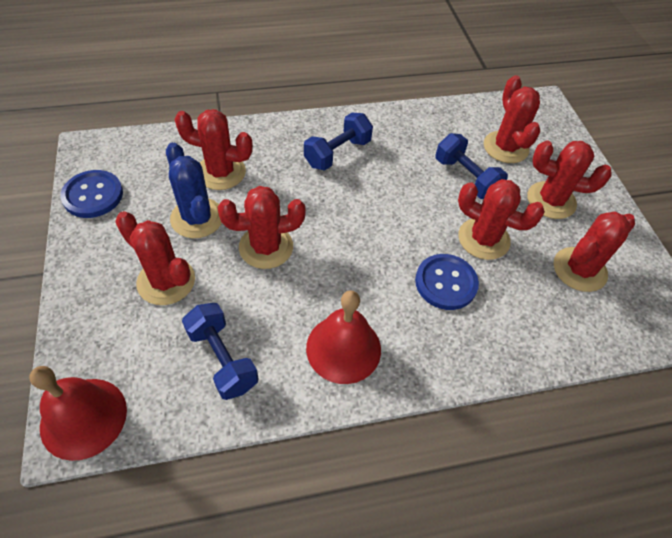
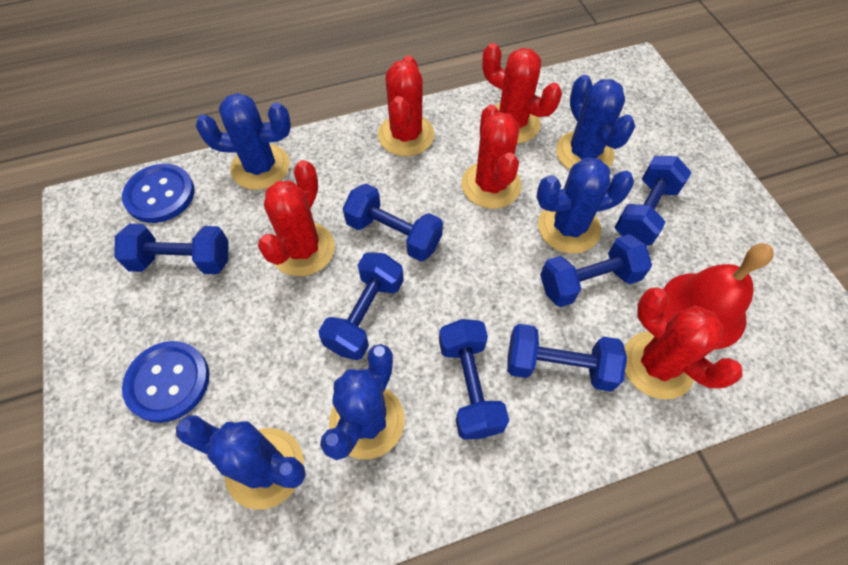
blue cactus: 1 -> 5
blue dumbbell: 3 -> 7
red bell: 2 -> 1
red cactus: 7 -> 5

